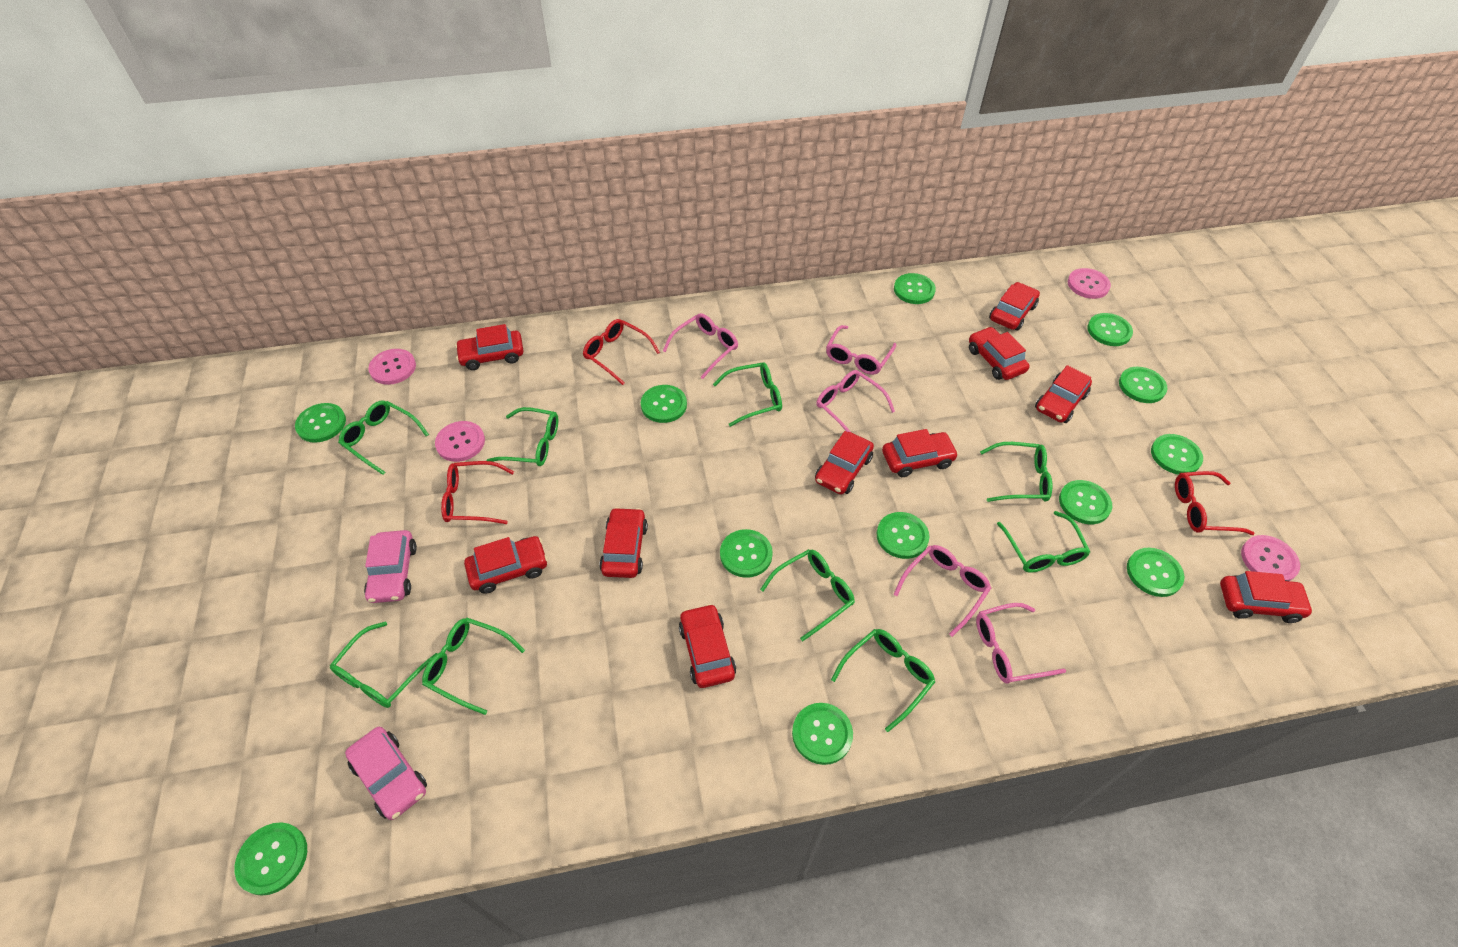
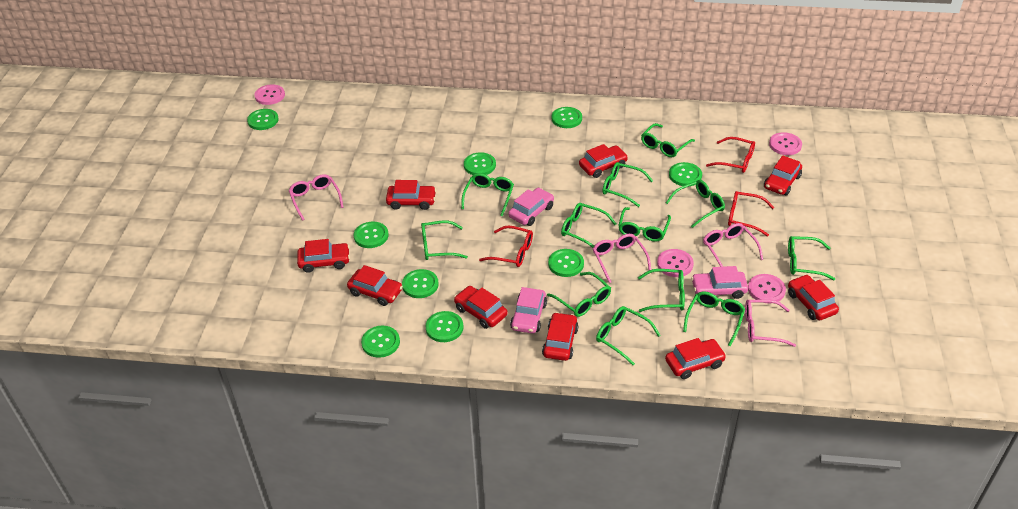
green button: 12 -> 9
green glasses: 9 -> 12
pink car: 2 -> 3
pink glasses: 5 -> 4
red car: 10 -> 9

